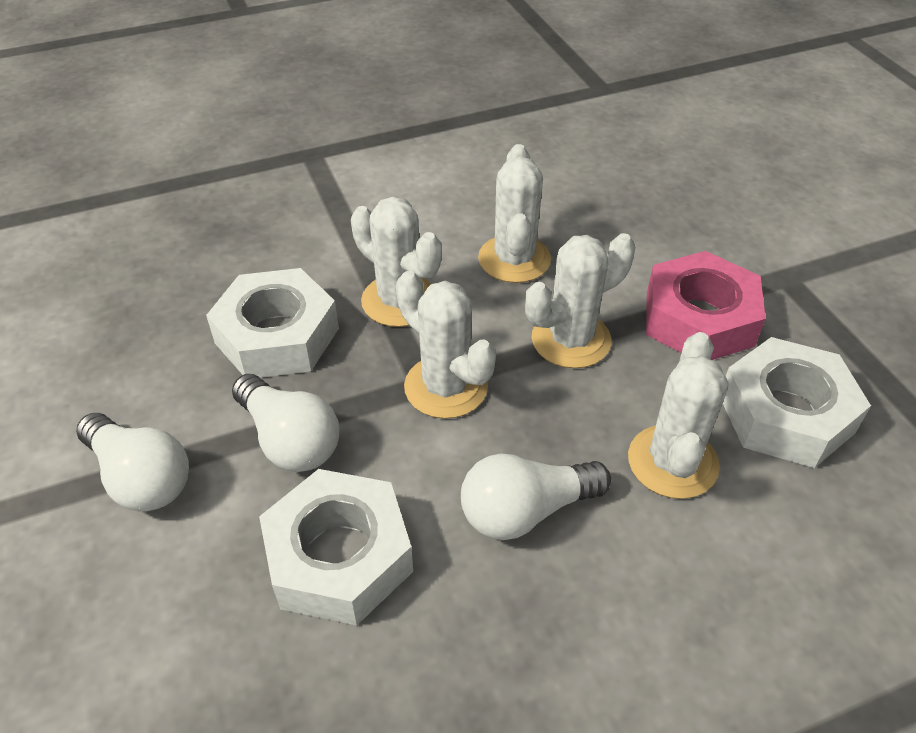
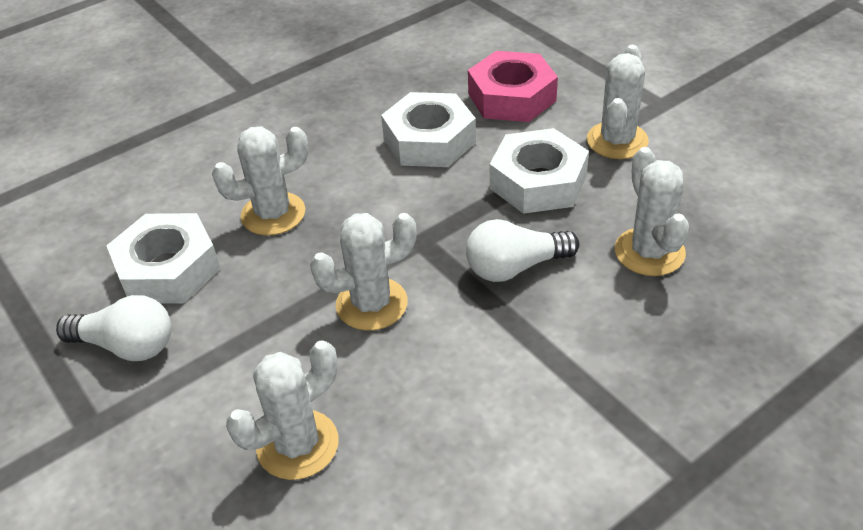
white light bulb: 3 -> 2

